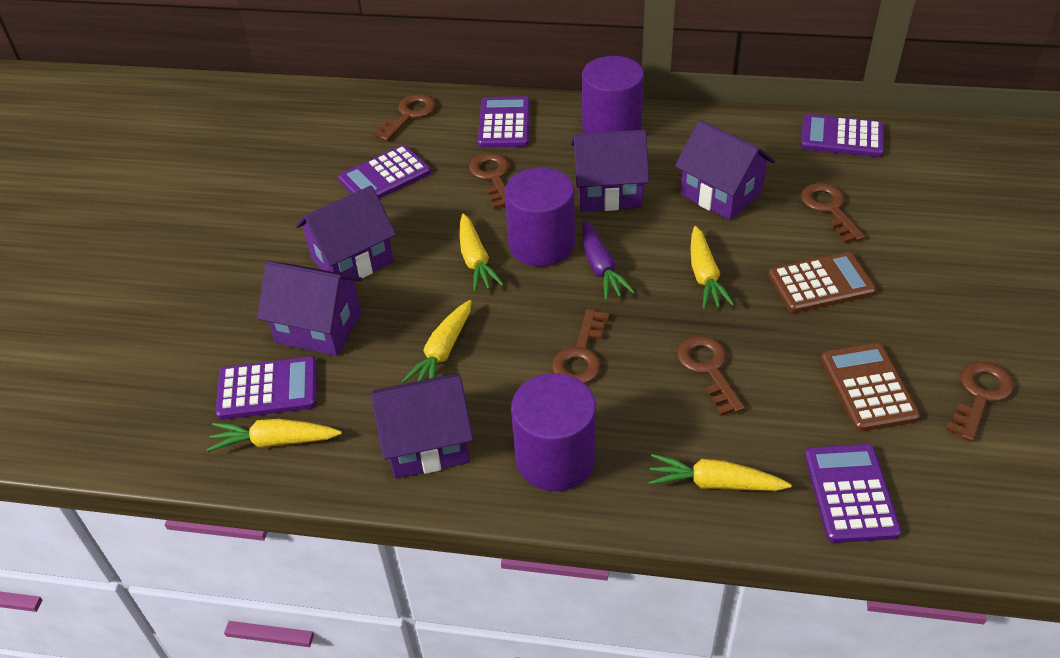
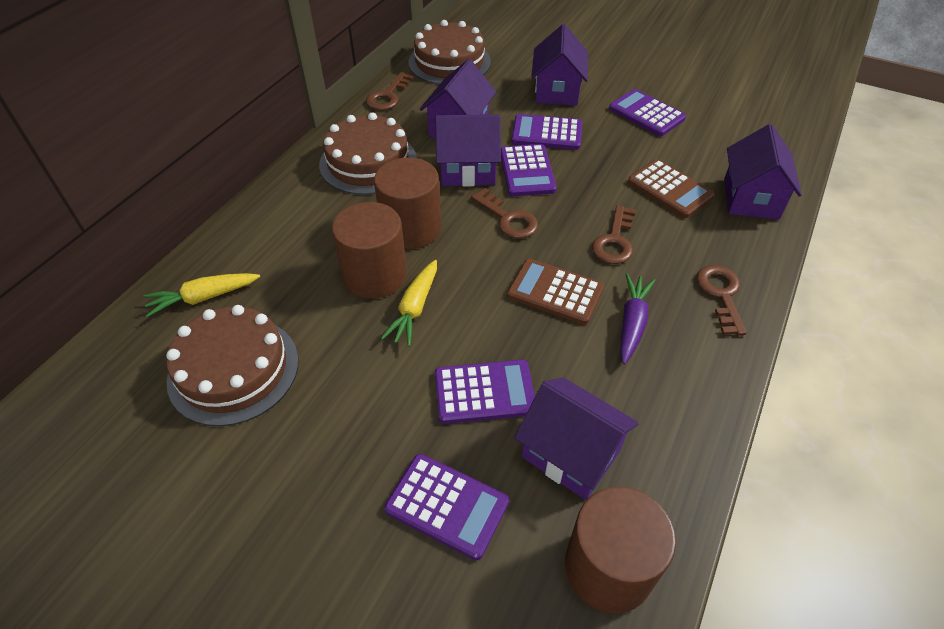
brown cake: 0 -> 3
brown cylinder: 0 -> 3
brown key: 6 -> 4
purple cylinder: 3 -> 0
yellow carrot: 5 -> 2

